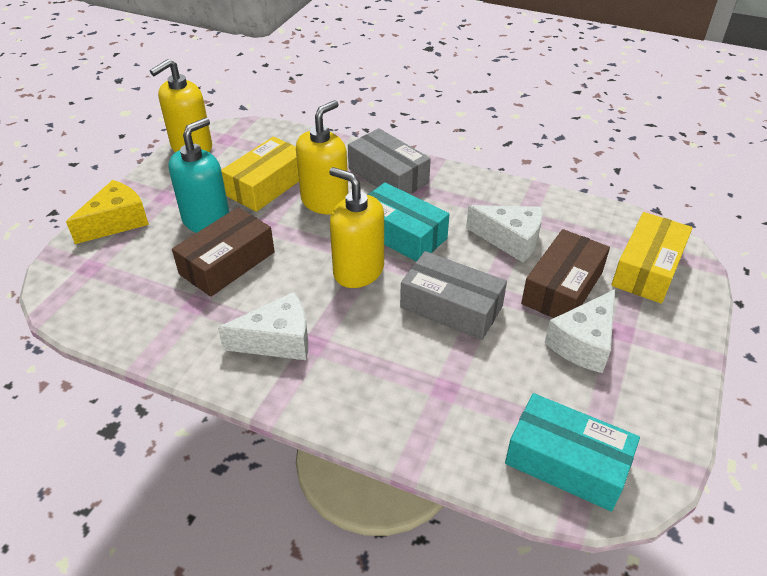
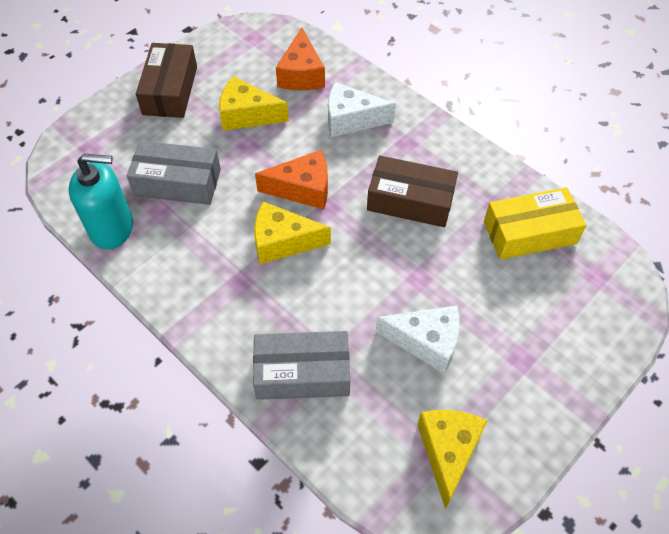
orange cheese: 0 -> 2
turquoise box: 2 -> 0
white cheese: 3 -> 2
yellow box: 2 -> 1
yellow cheese: 1 -> 3
yellow soap dispenser: 3 -> 0

